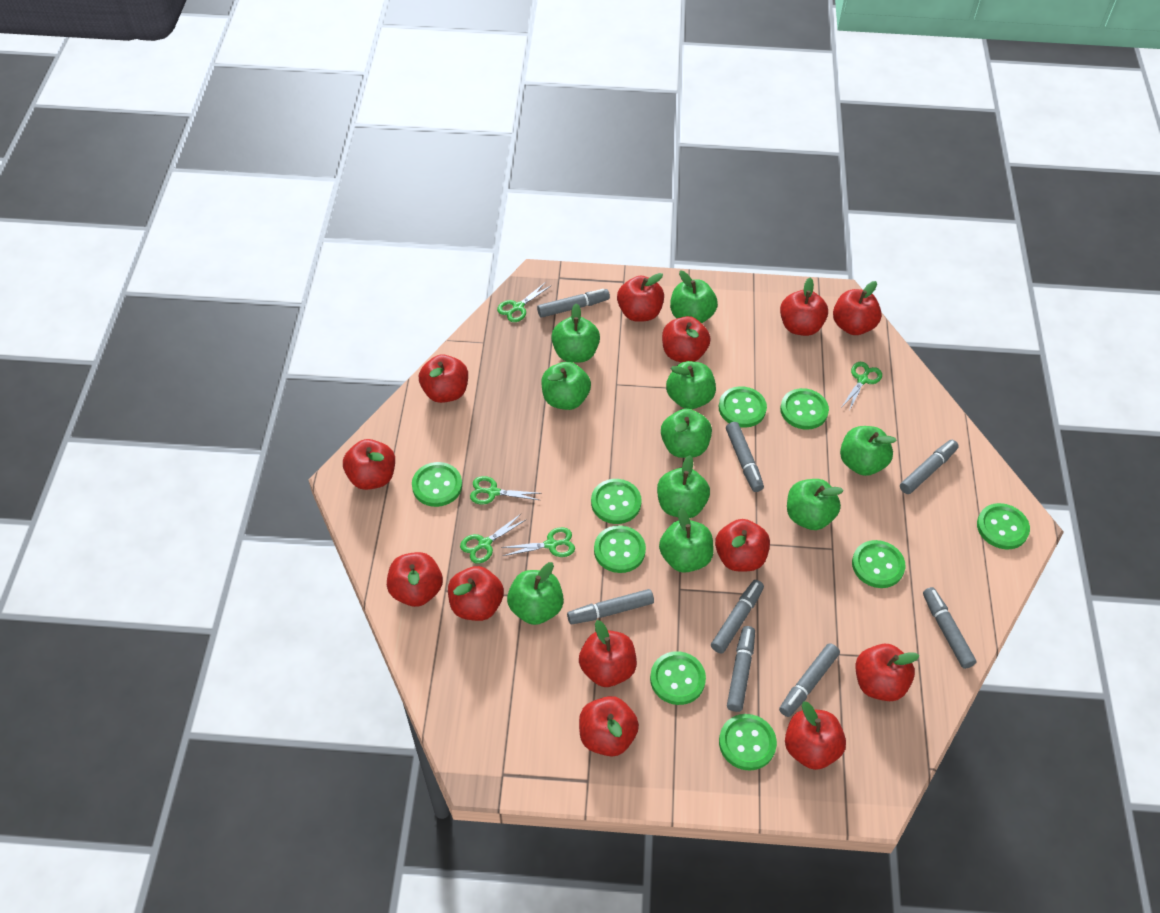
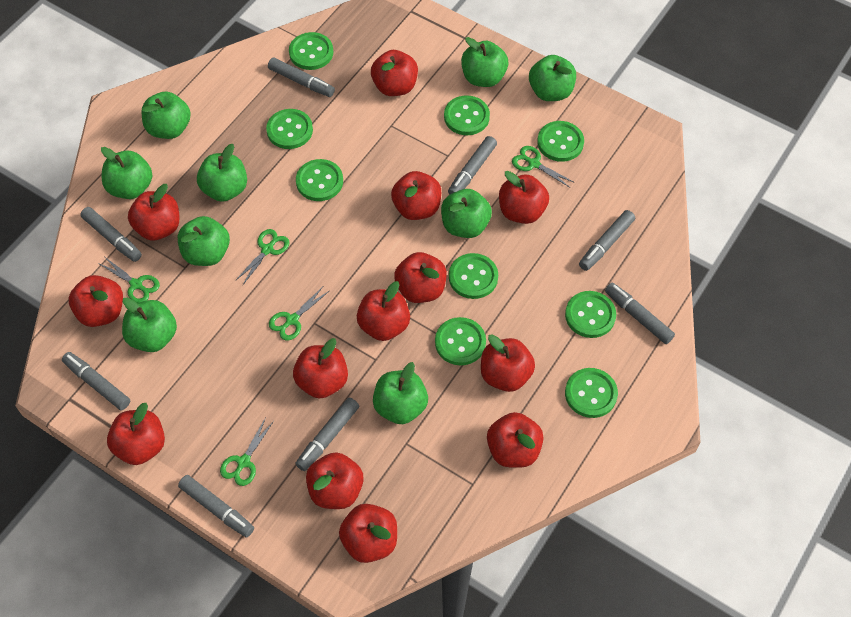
green apple: 10 -> 9

